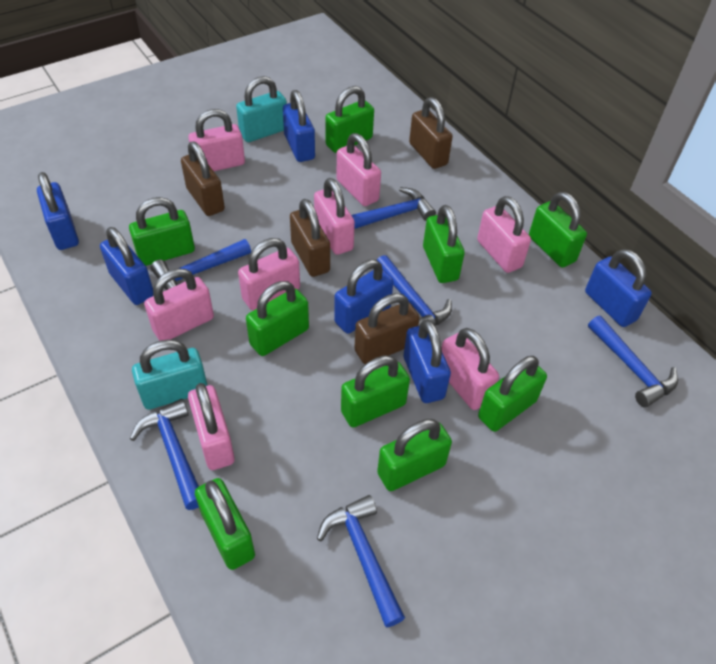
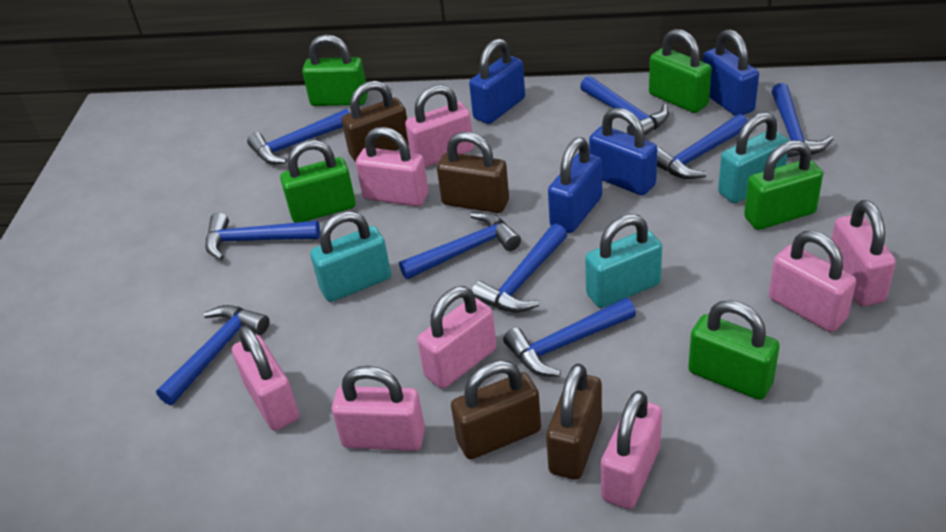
blue hammer: 6 -> 9
blue padlock: 6 -> 4
green padlock: 9 -> 5
turquoise padlock: 2 -> 3

